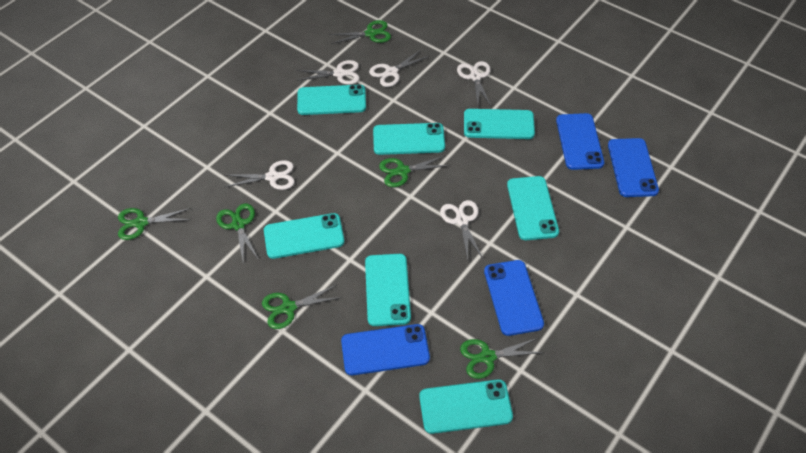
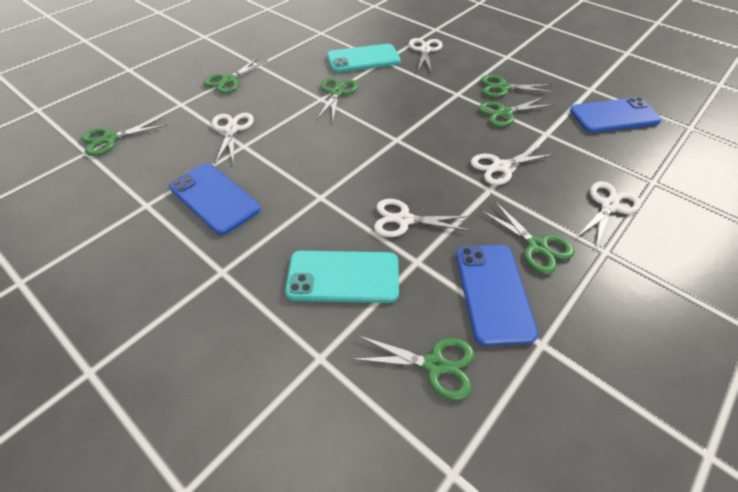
blue phone: 4 -> 3
green scissors: 6 -> 7
turquoise phone: 7 -> 2

